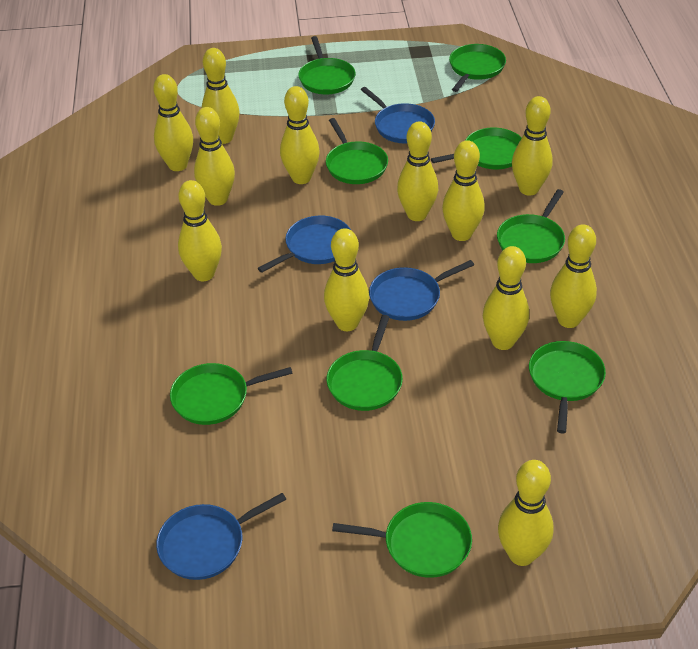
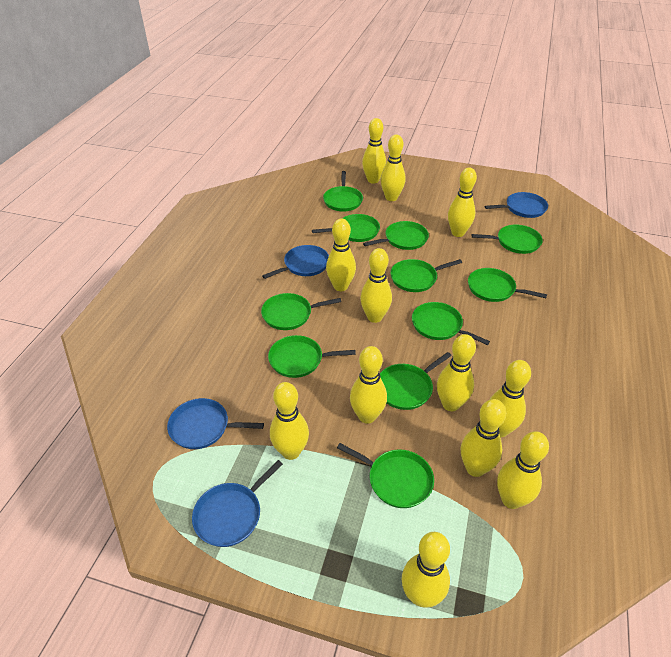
green pan: 9 -> 11

